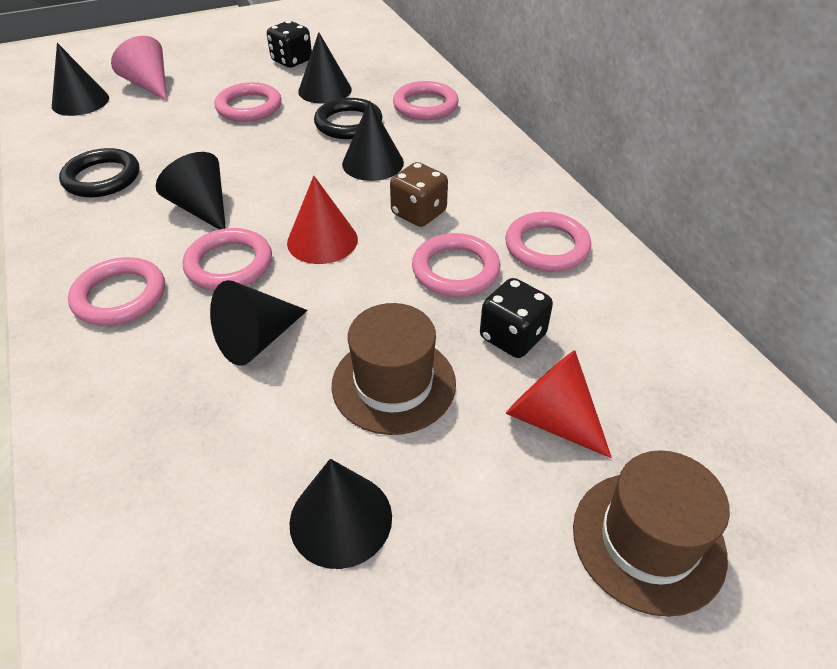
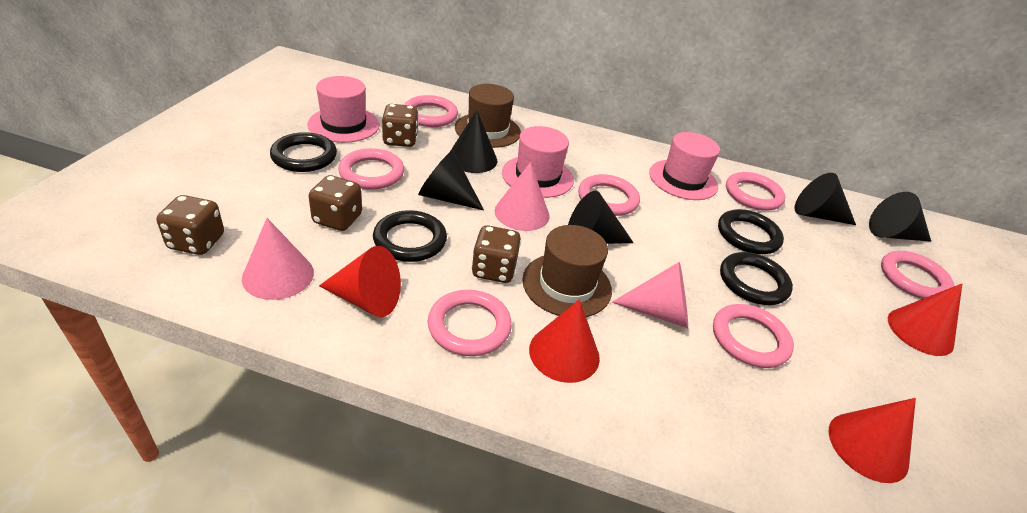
black cone: 6 -> 5
black dice: 2 -> 0
black ring: 2 -> 4
brown dice: 1 -> 4
pink cone: 1 -> 3
pink hat: 0 -> 3
pink ring: 6 -> 7
red cone: 2 -> 4

